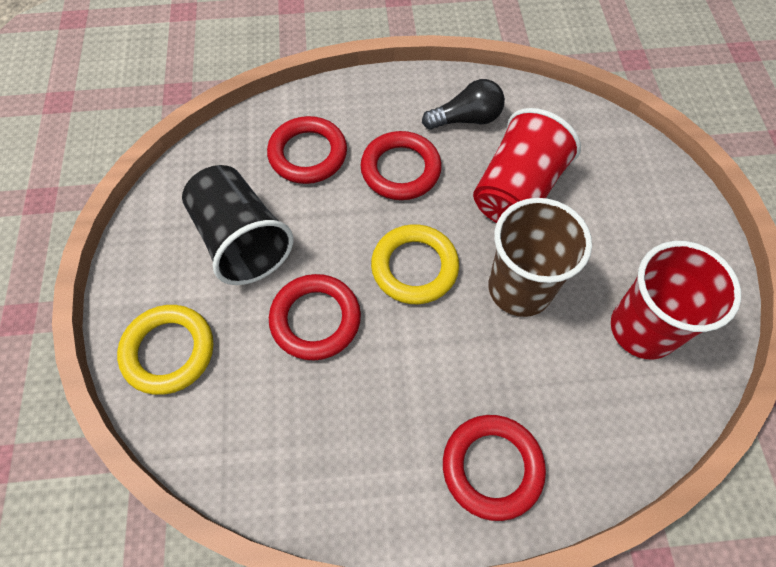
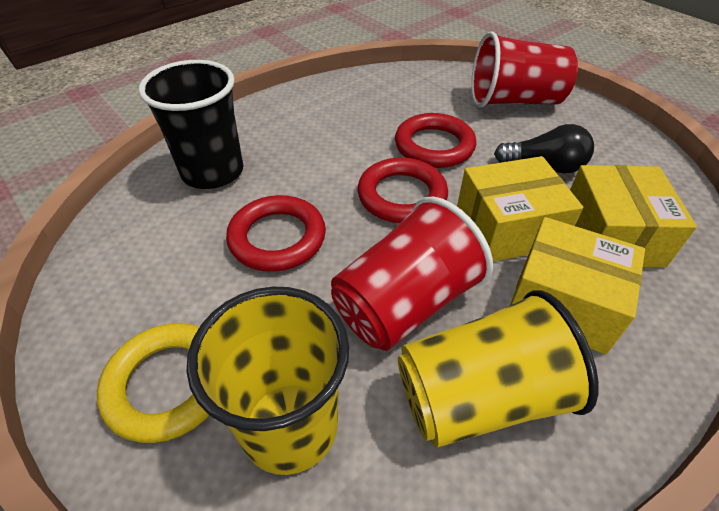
brown cup: 1 -> 0
red ring: 4 -> 3
yellow box: 0 -> 3
yellow cup: 0 -> 2
yellow ring: 2 -> 1

